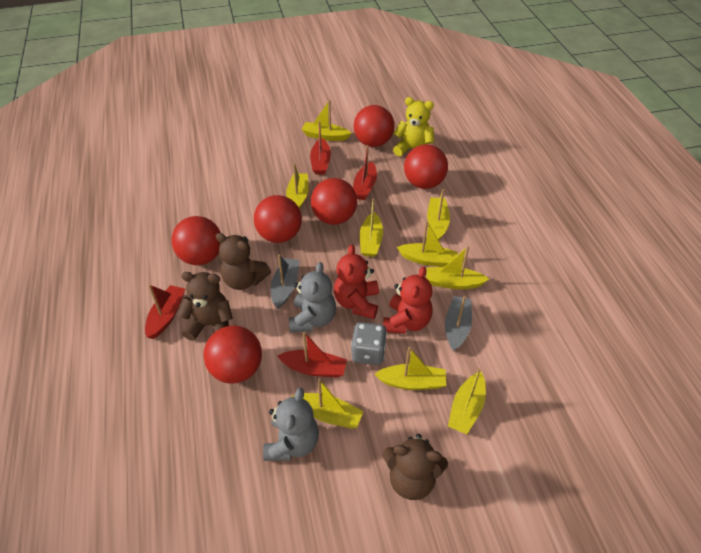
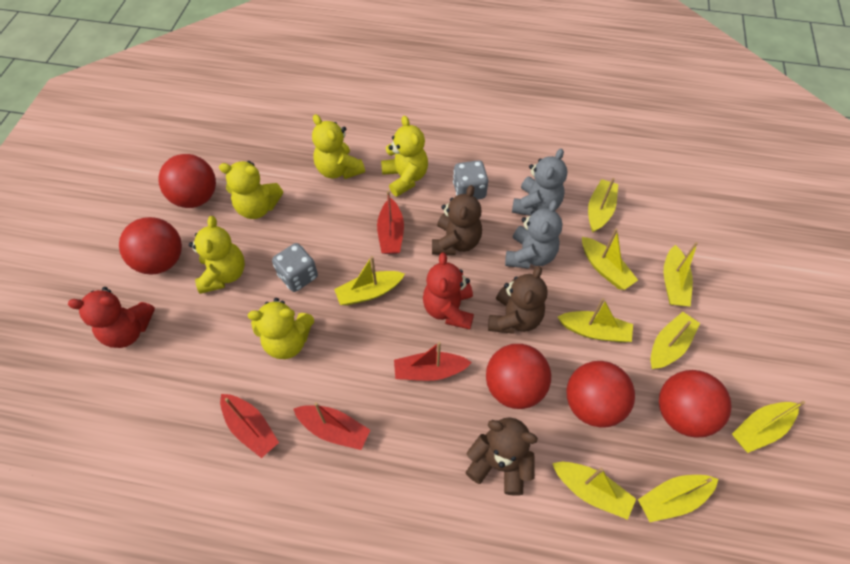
grey boat: 2 -> 0
grey dice: 1 -> 2
red ball: 6 -> 5
yellow teddy bear: 1 -> 5

